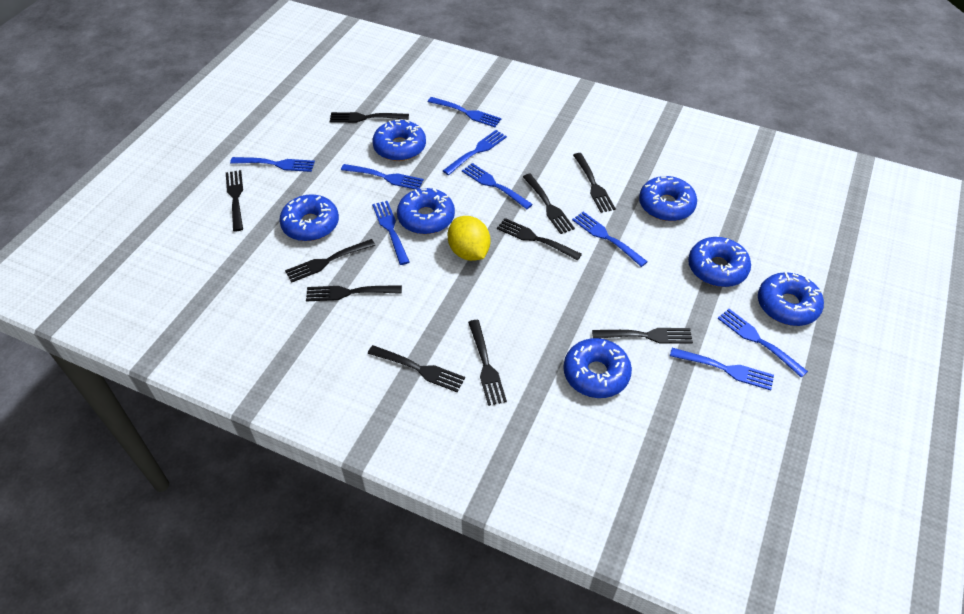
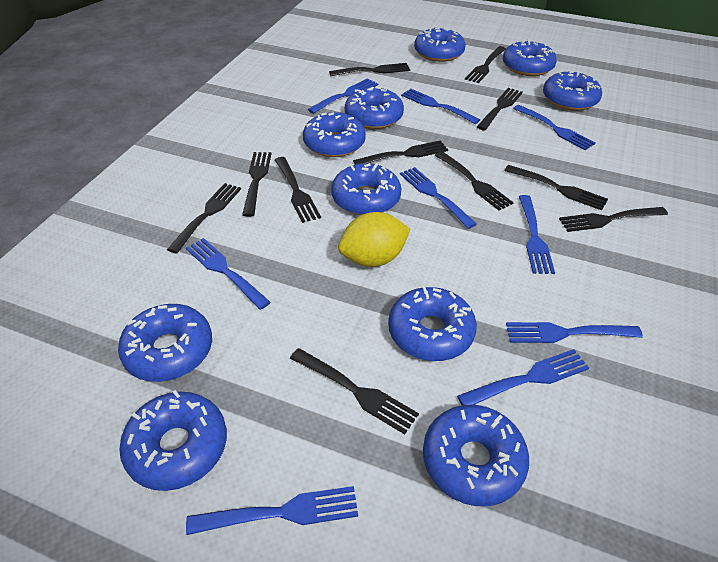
black fork: 10 -> 11
blue donut: 7 -> 10

